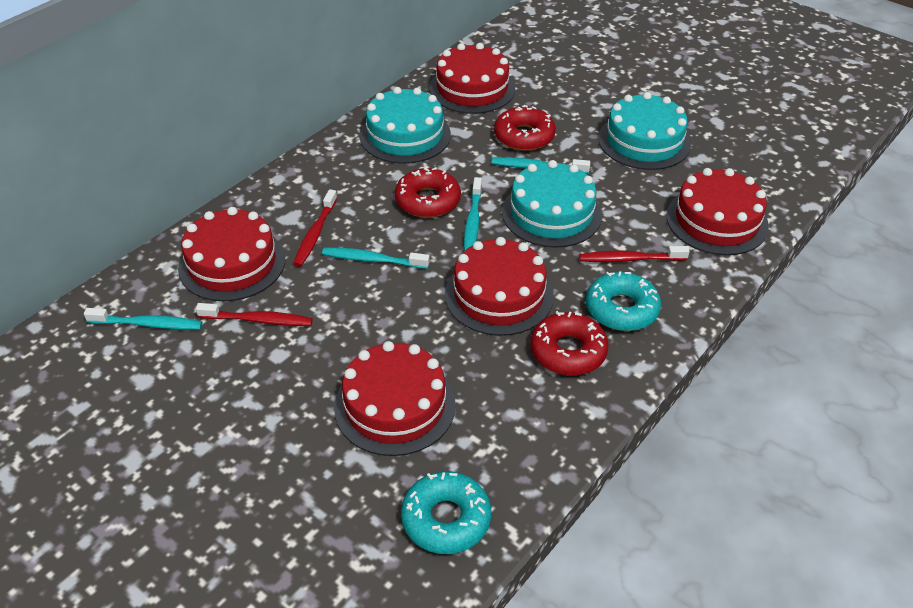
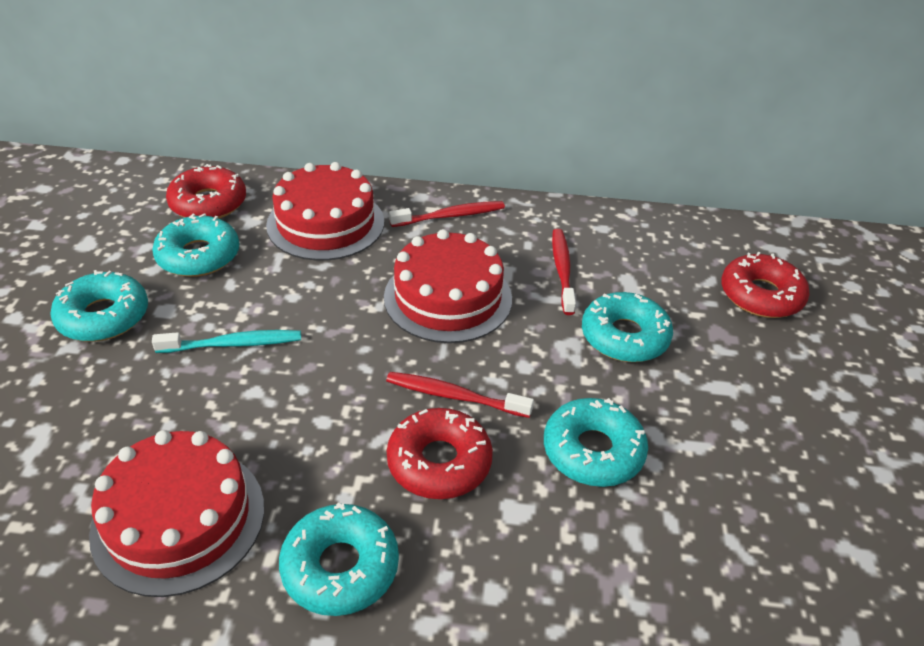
red cake: 5 -> 3
turquoise cake: 3 -> 0
turquoise donut: 2 -> 5
turquoise toothbrush: 4 -> 1

